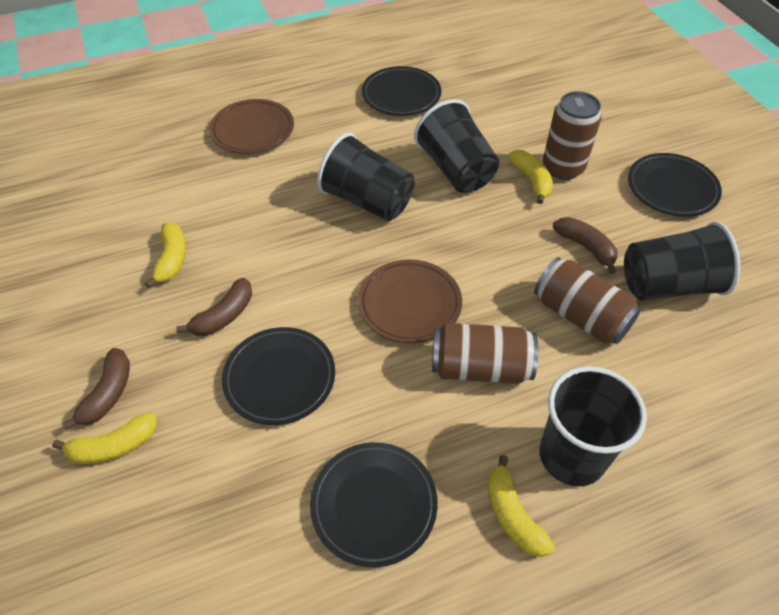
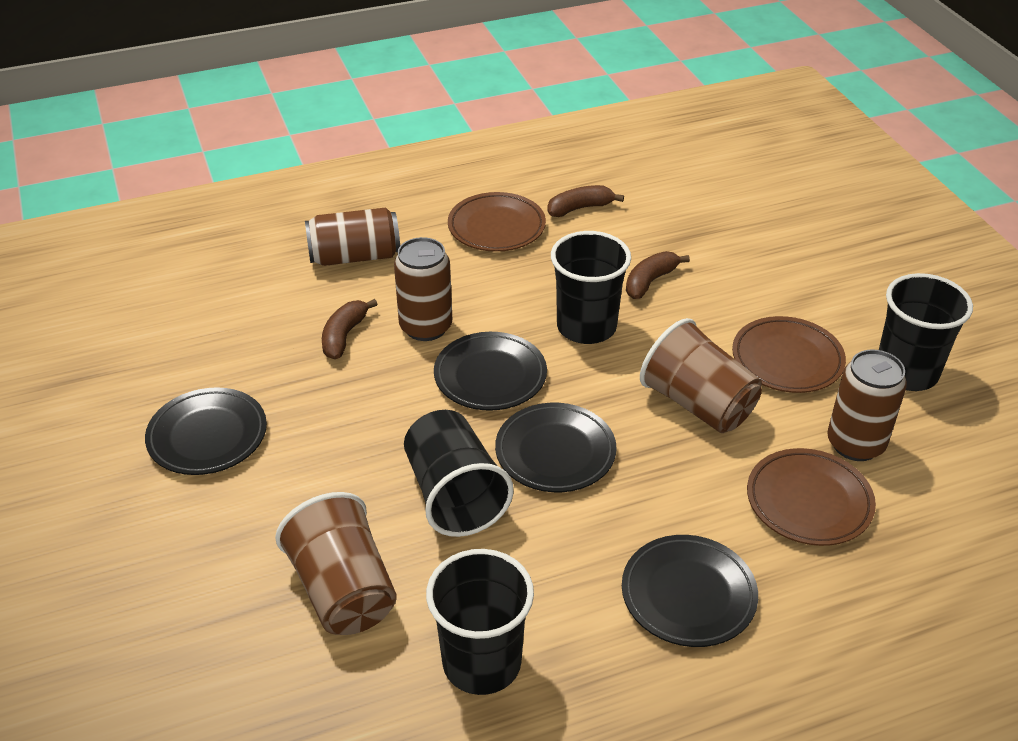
brown cup: 0 -> 2
brown plate: 2 -> 3
yellow banana: 4 -> 0

